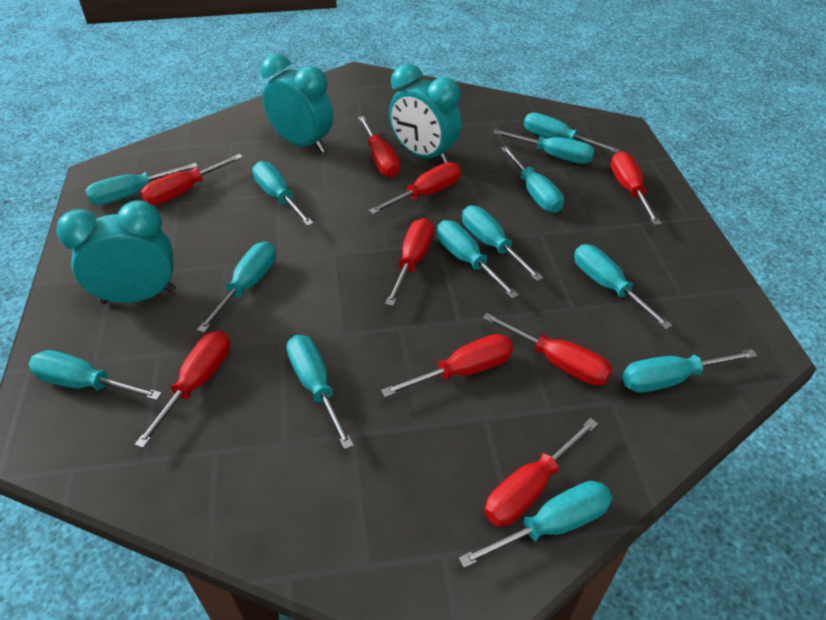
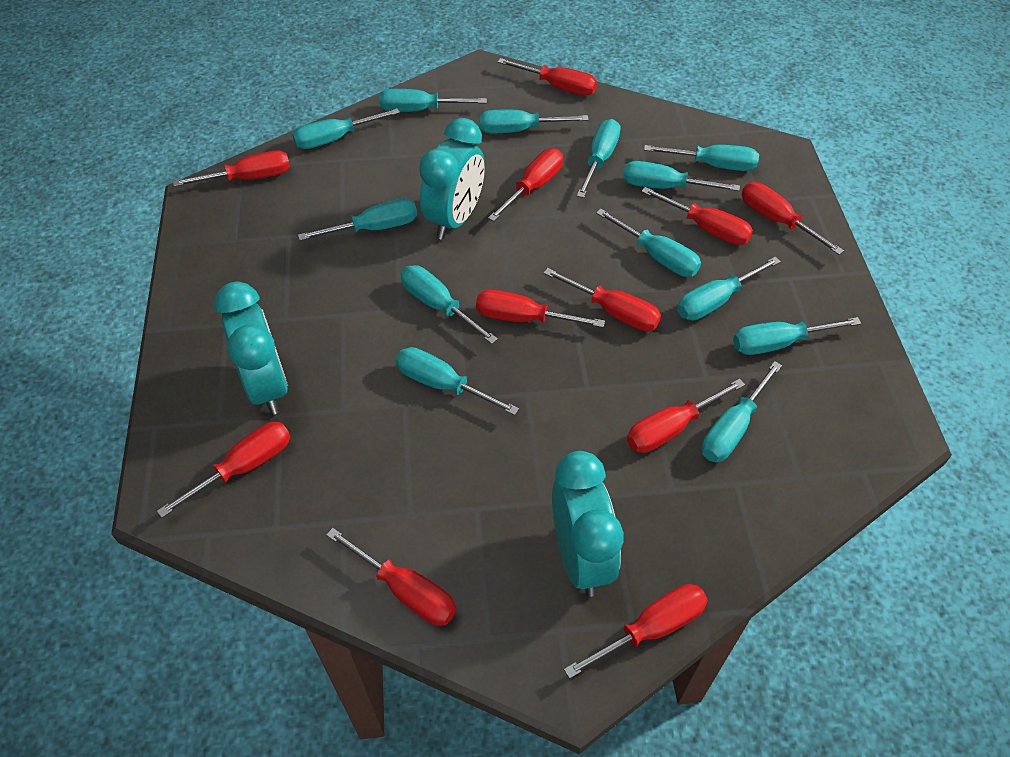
red screwdriver: 9 -> 11

